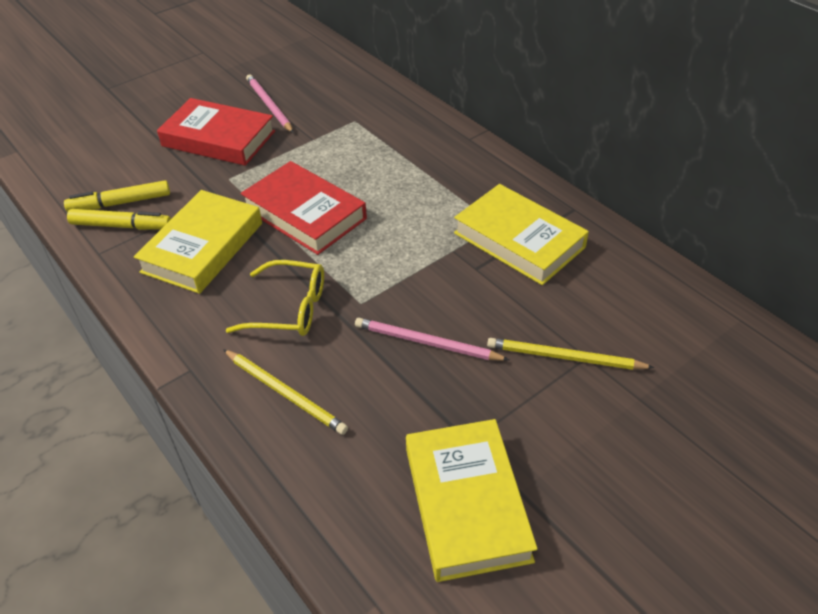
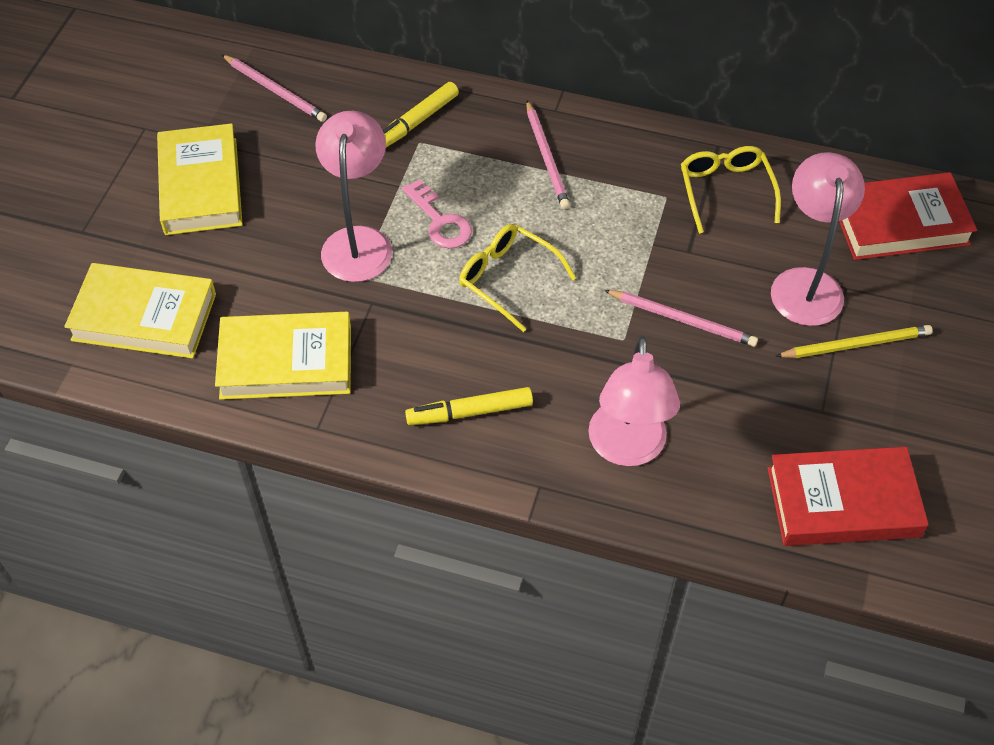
pink key: 0 -> 1
pink lamp: 0 -> 3
pink pencil: 2 -> 3
yellow glasses: 1 -> 2
yellow pencil: 2 -> 1

